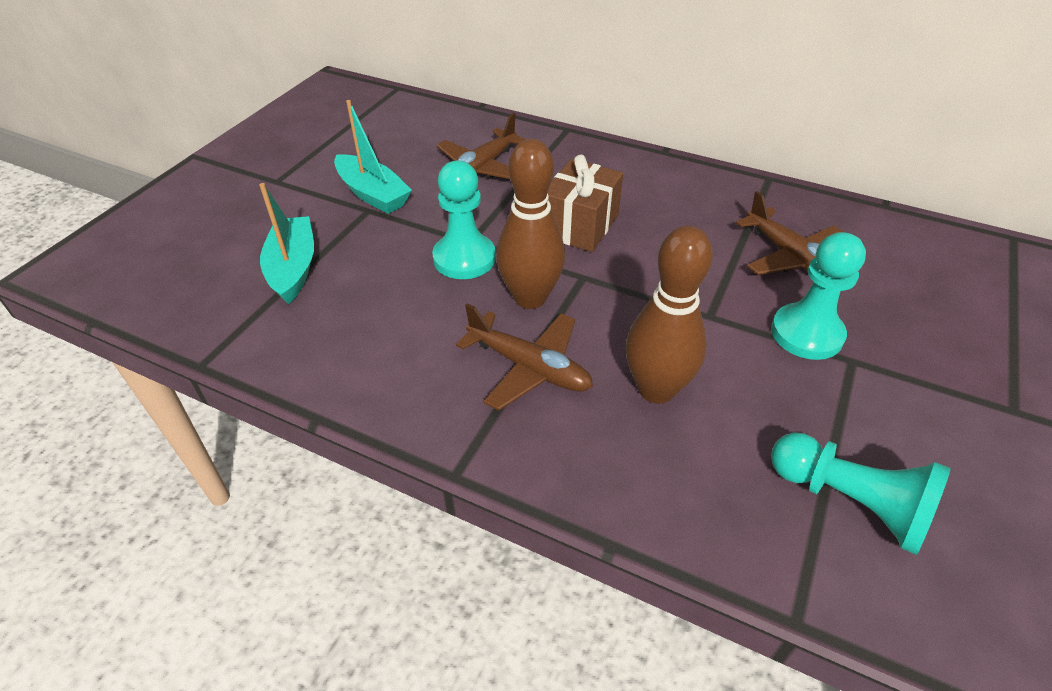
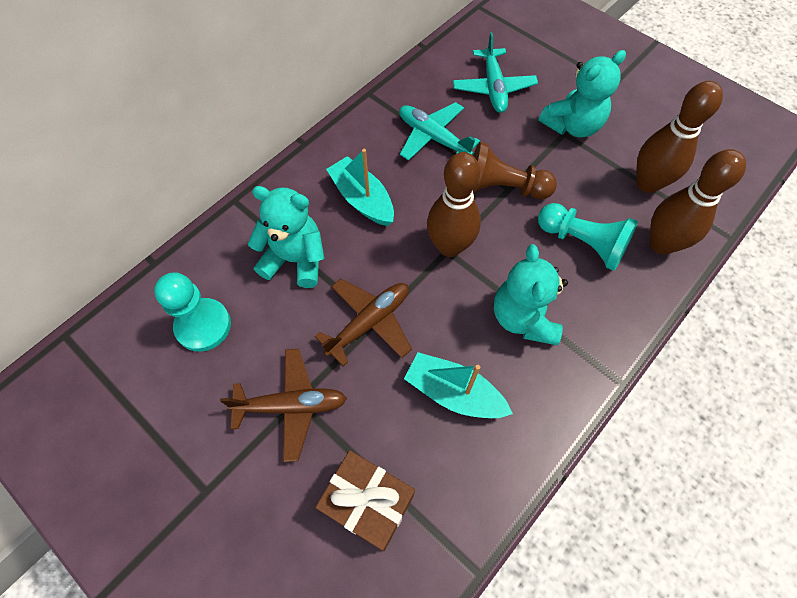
brown bowling pin: 2 -> 3
brown pawn: 0 -> 1
brown plane: 3 -> 2
turquoise pawn: 3 -> 2
turquoise plane: 0 -> 2
turquoise teddy bear: 0 -> 3

